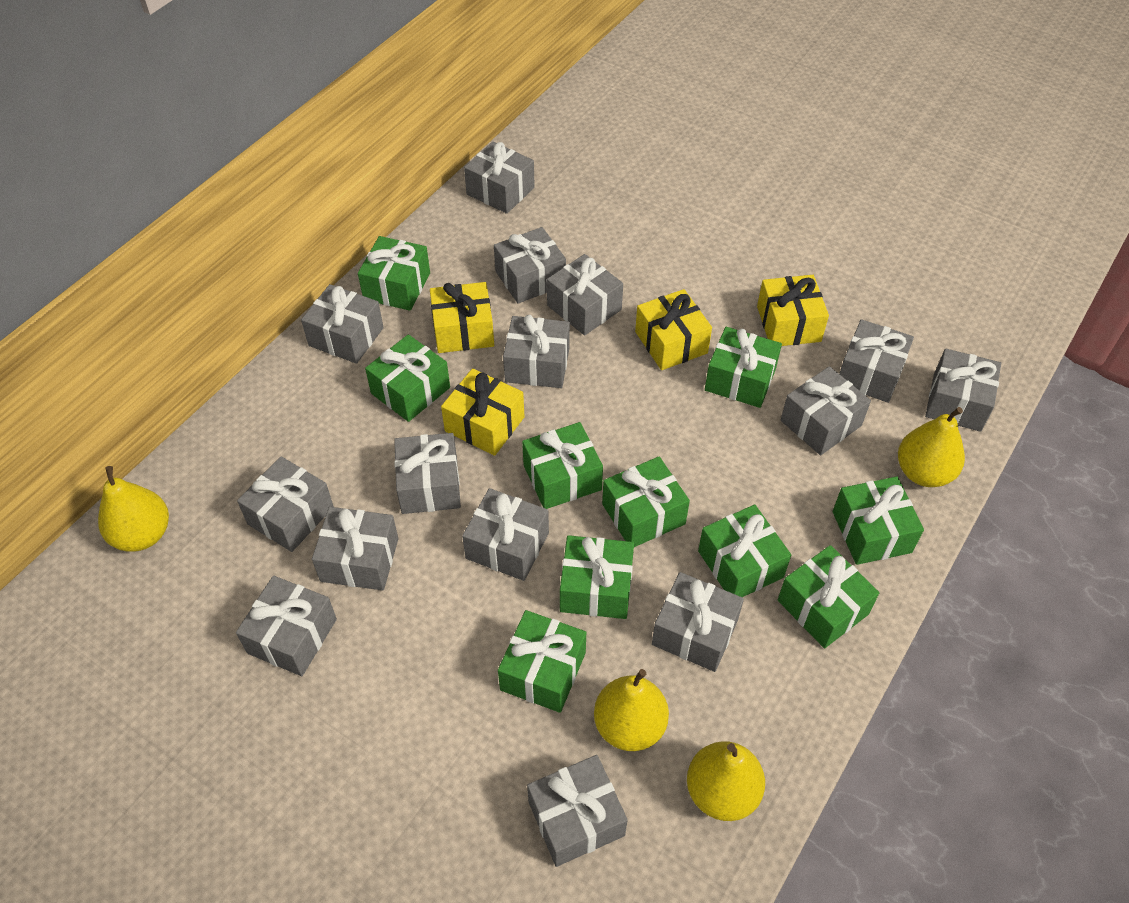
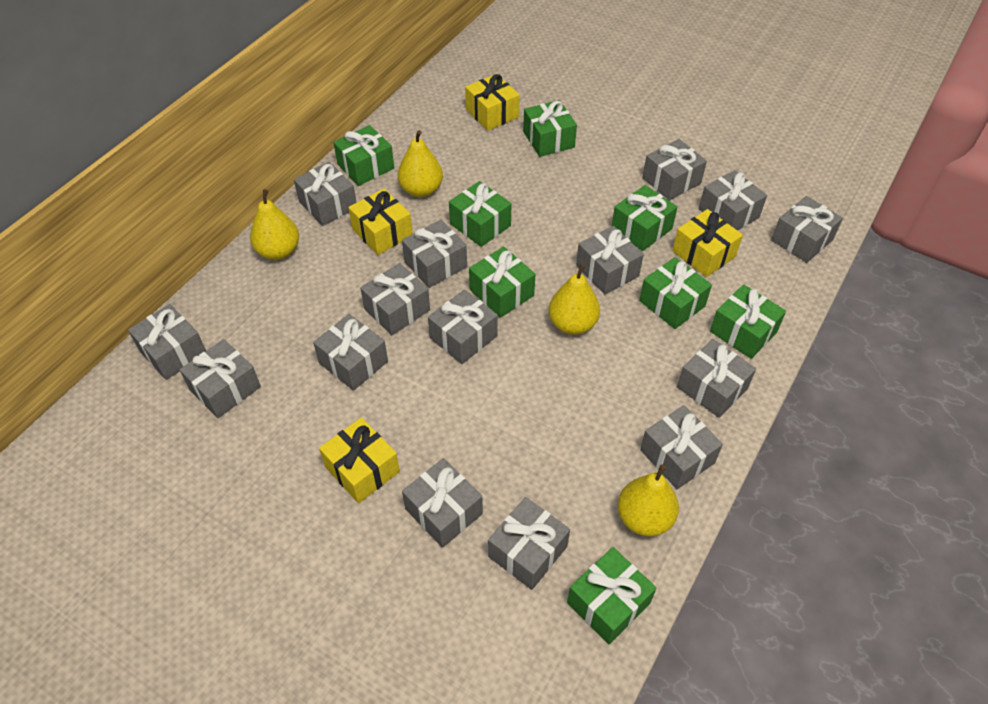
green gift: 10 -> 8

